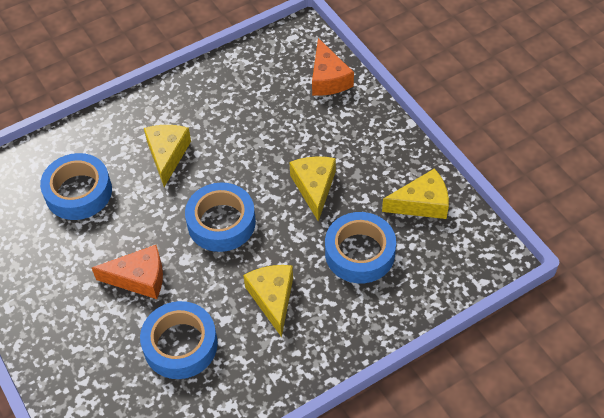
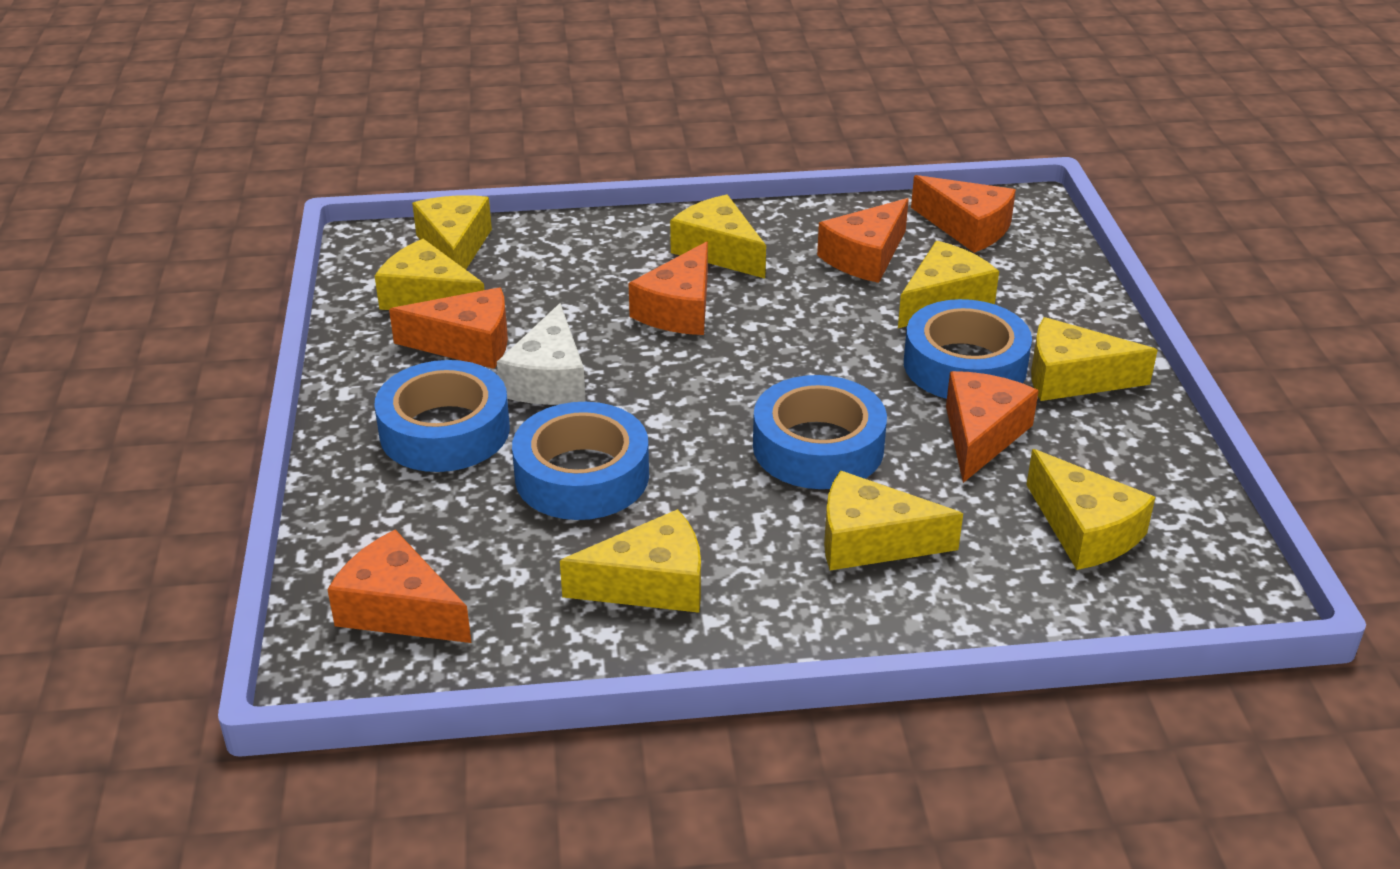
orange cheese: 2 -> 6
white cheese: 0 -> 1
yellow cheese: 4 -> 8

